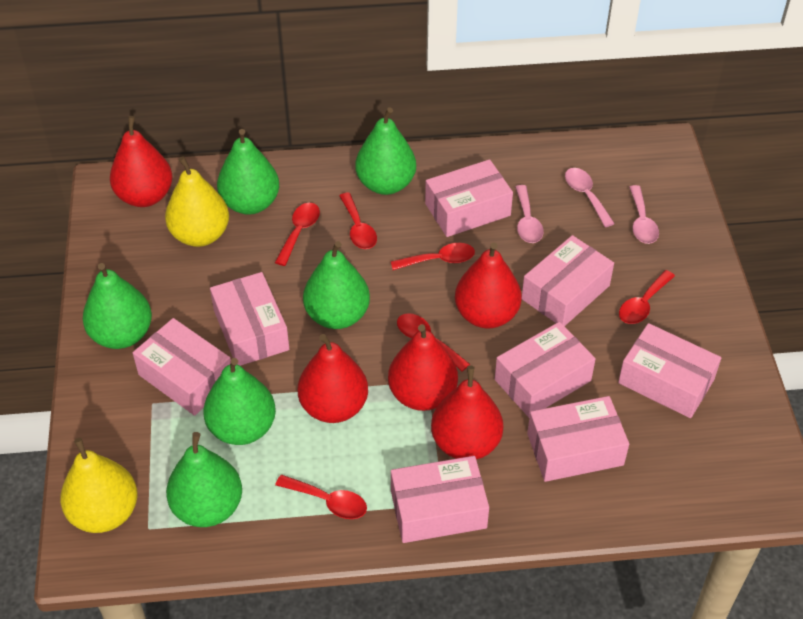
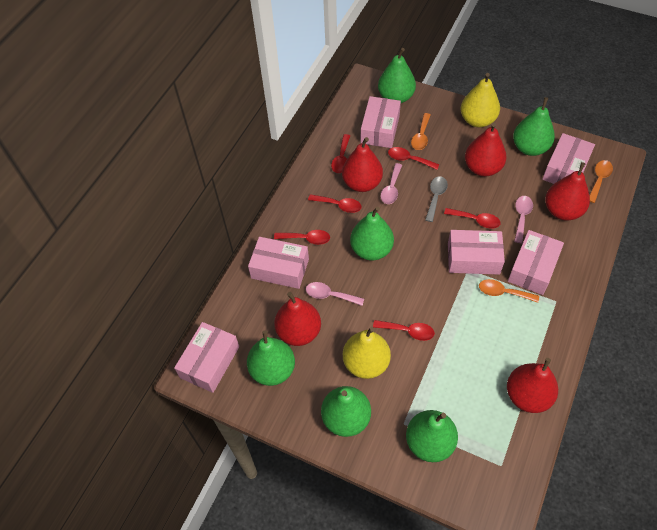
grey spoon: 0 -> 1
orange spoon: 0 -> 3
pink box: 8 -> 6

